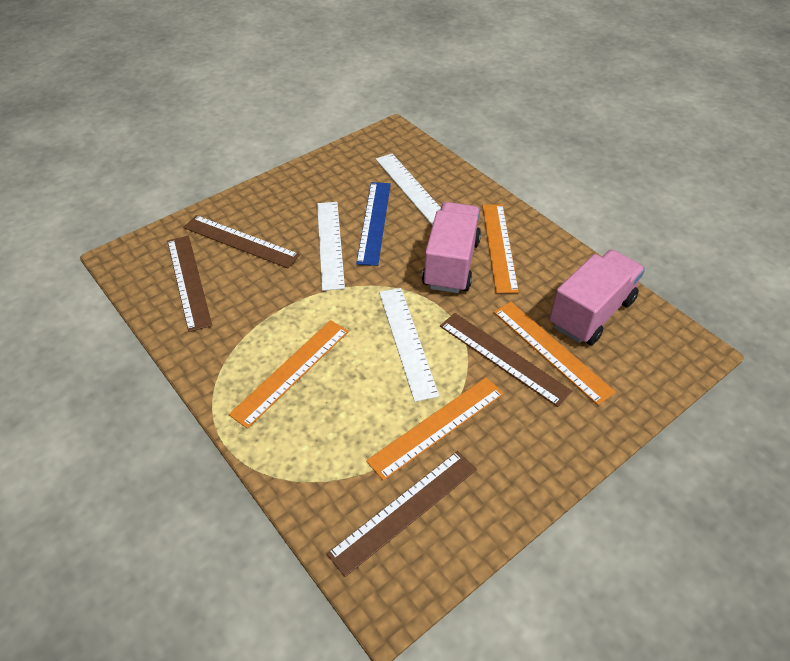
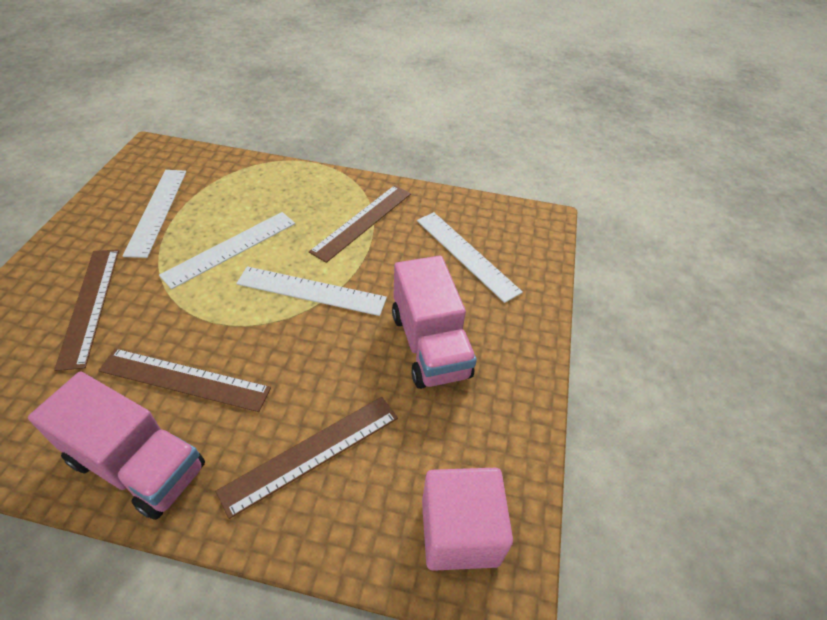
blue ruler: 1 -> 0
orange ruler: 4 -> 0
pink cube: 0 -> 1
white ruler: 3 -> 4

